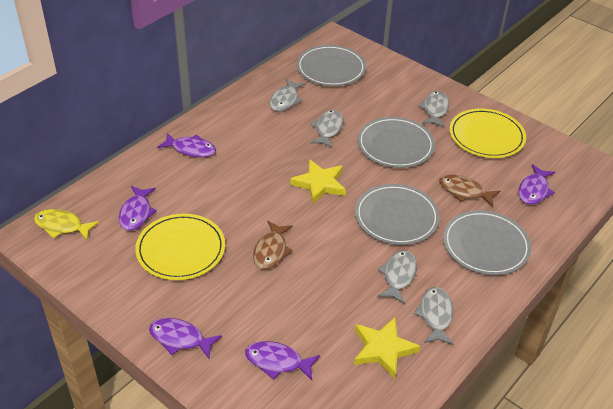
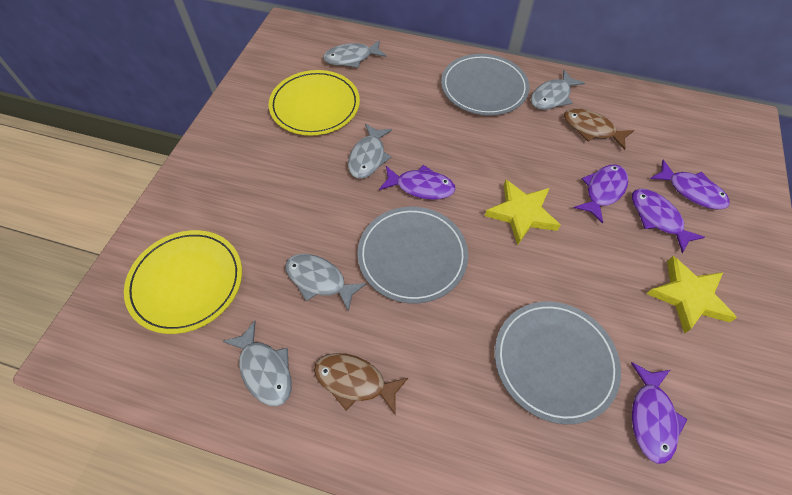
grey plate: 4 -> 3
yellow fish: 1 -> 0

